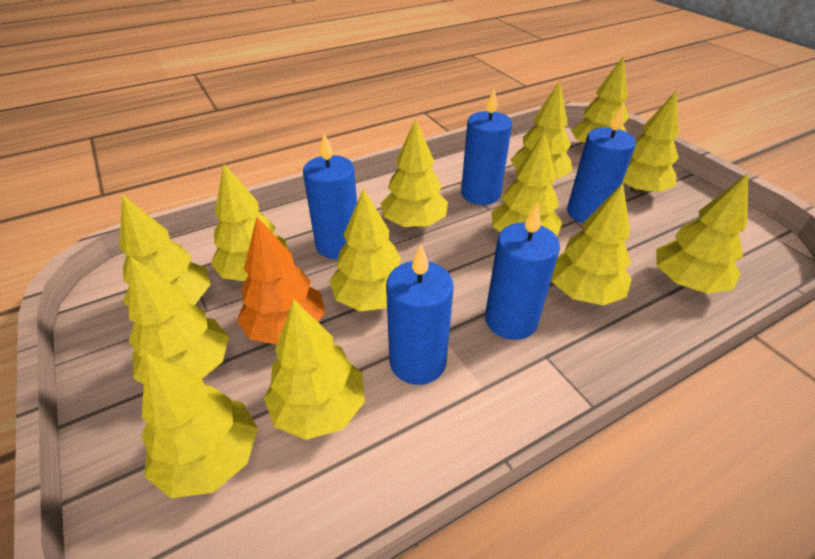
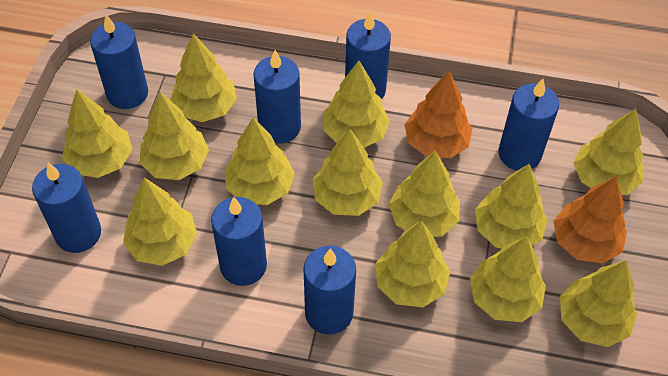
blue candle: 5 -> 7
orange tree: 1 -> 2

